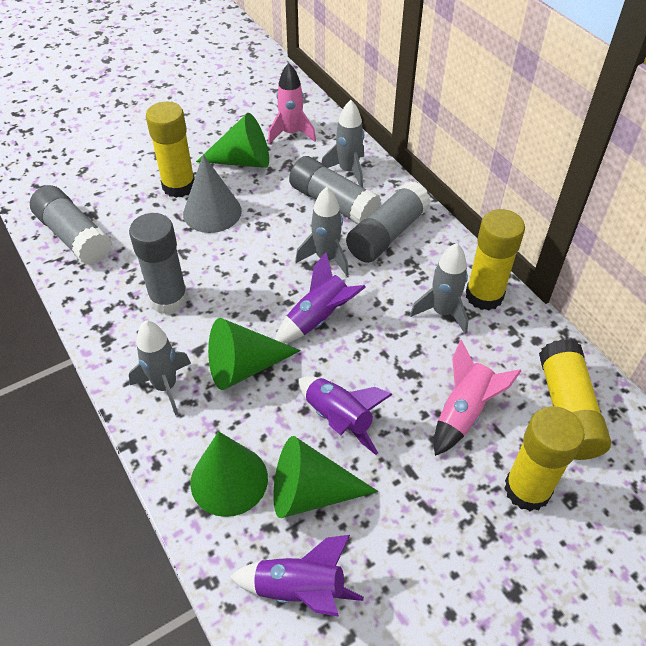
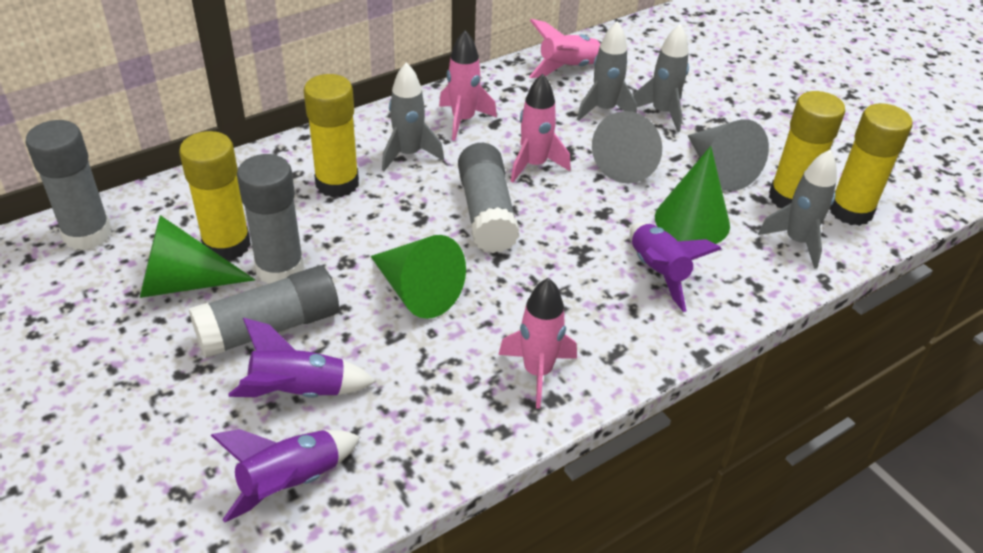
green cone: 4 -> 3
grey cone: 1 -> 2
pink rocket: 2 -> 4

